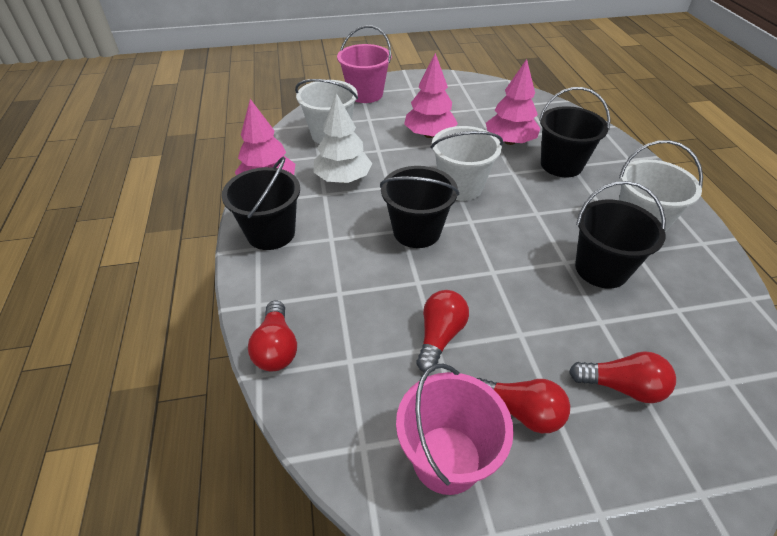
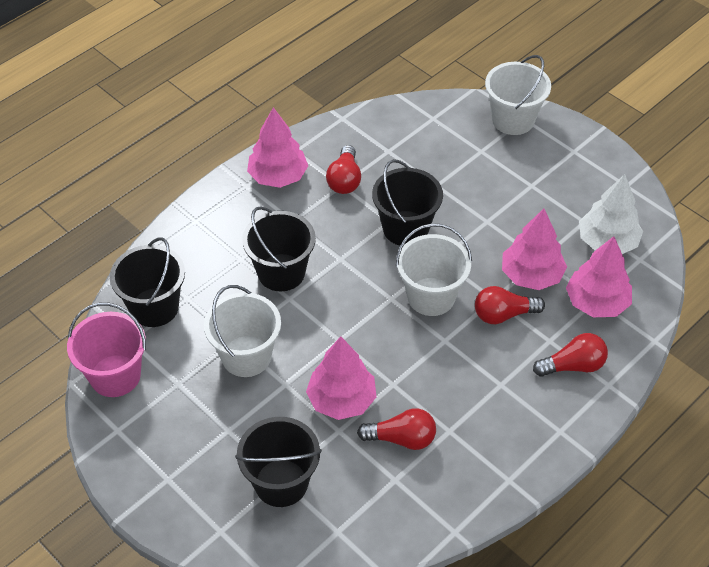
pink bucket: 2 -> 1
pink tree: 3 -> 4

